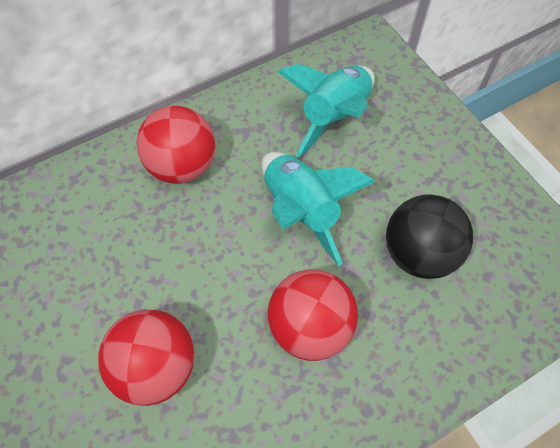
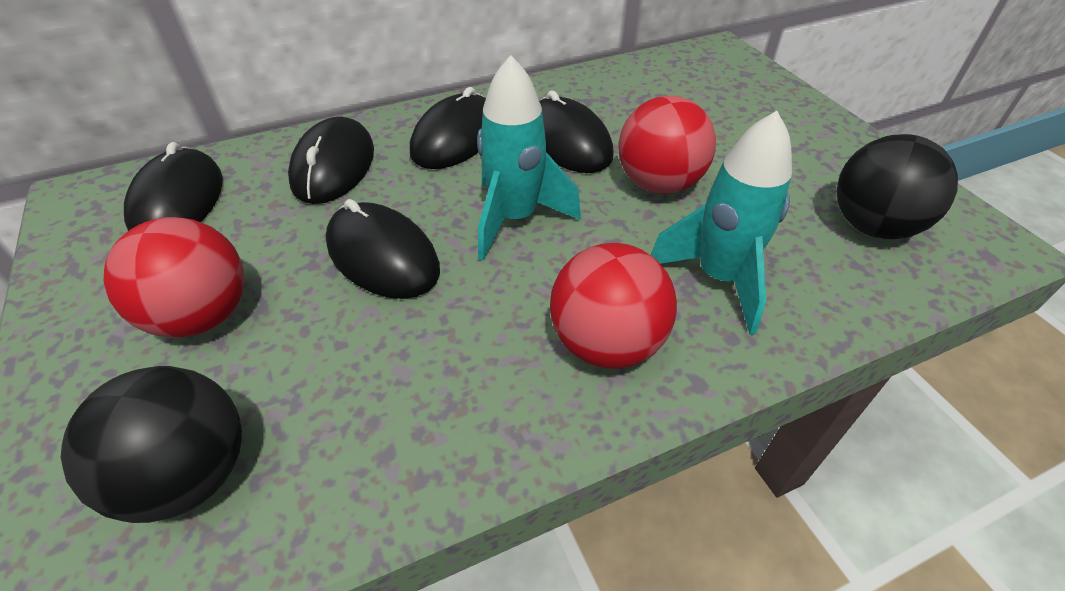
black ball: 1 -> 2
black mouse: 0 -> 5

